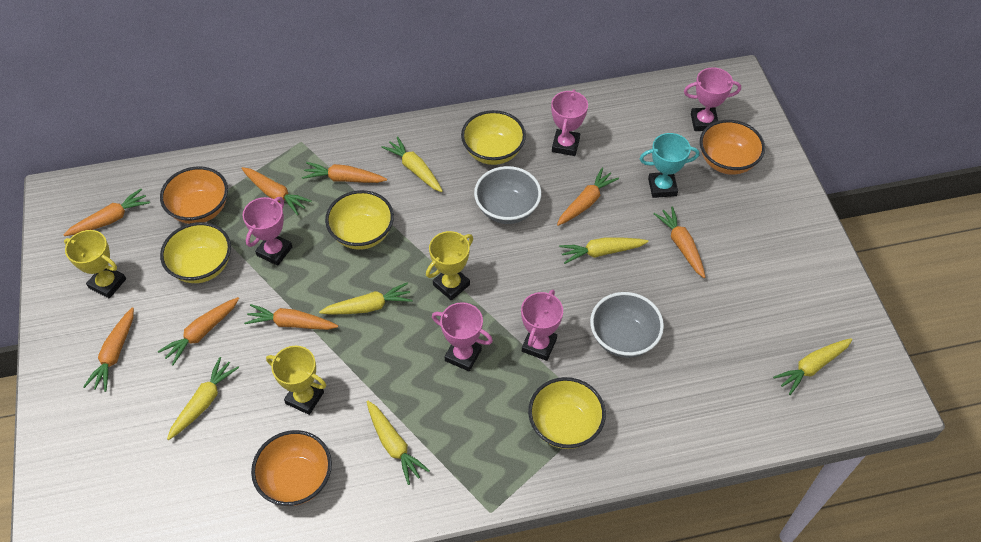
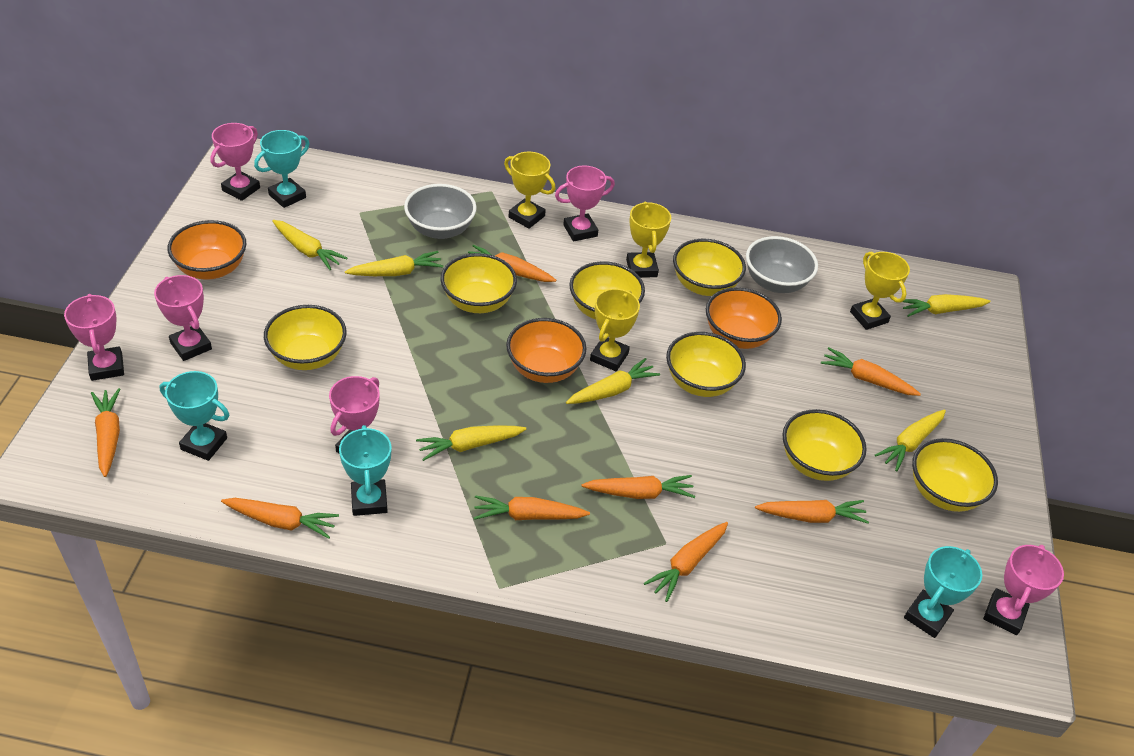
pink trophy: 5 -> 6
turquoise trophy: 1 -> 4
yellow bowl: 4 -> 7
yellow trophy: 3 -> 4

